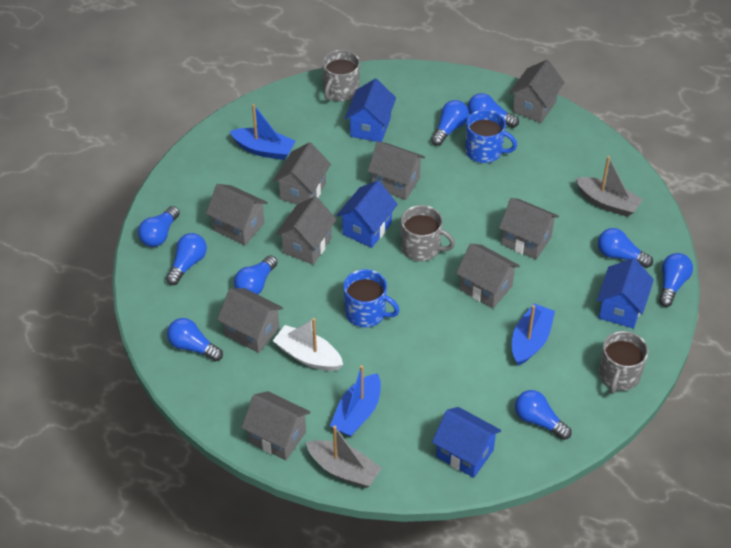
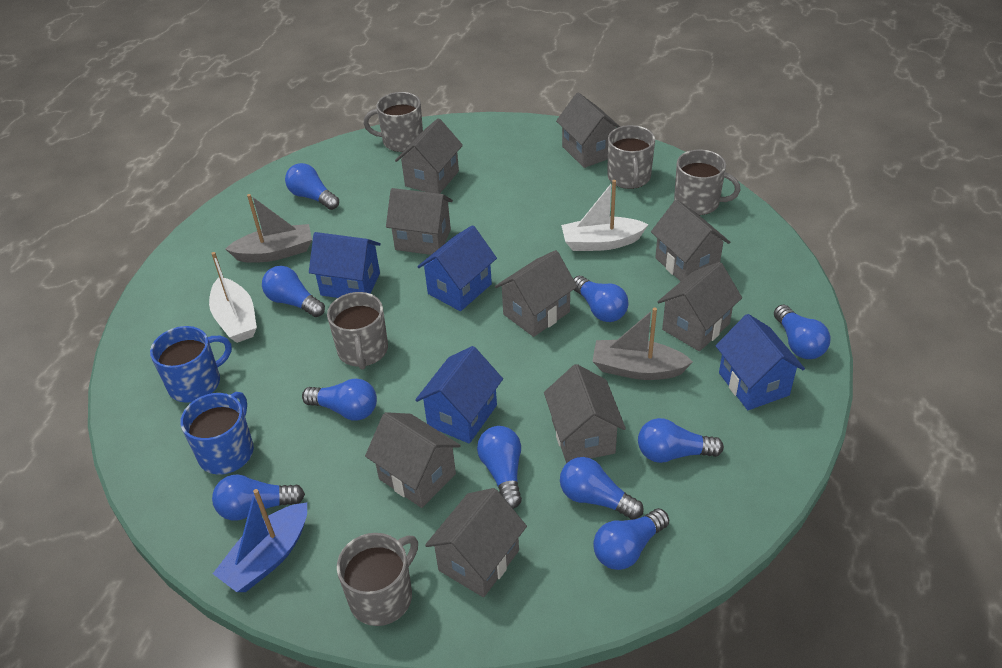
blue boat: 3 -> 1
blue light bulb: 9 -> 10
grey mug: 3 -> 5
white boat: 1 -> 2

